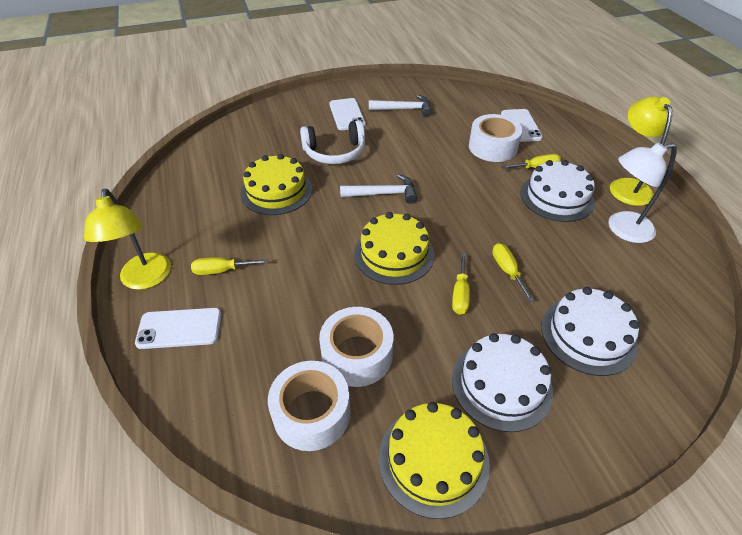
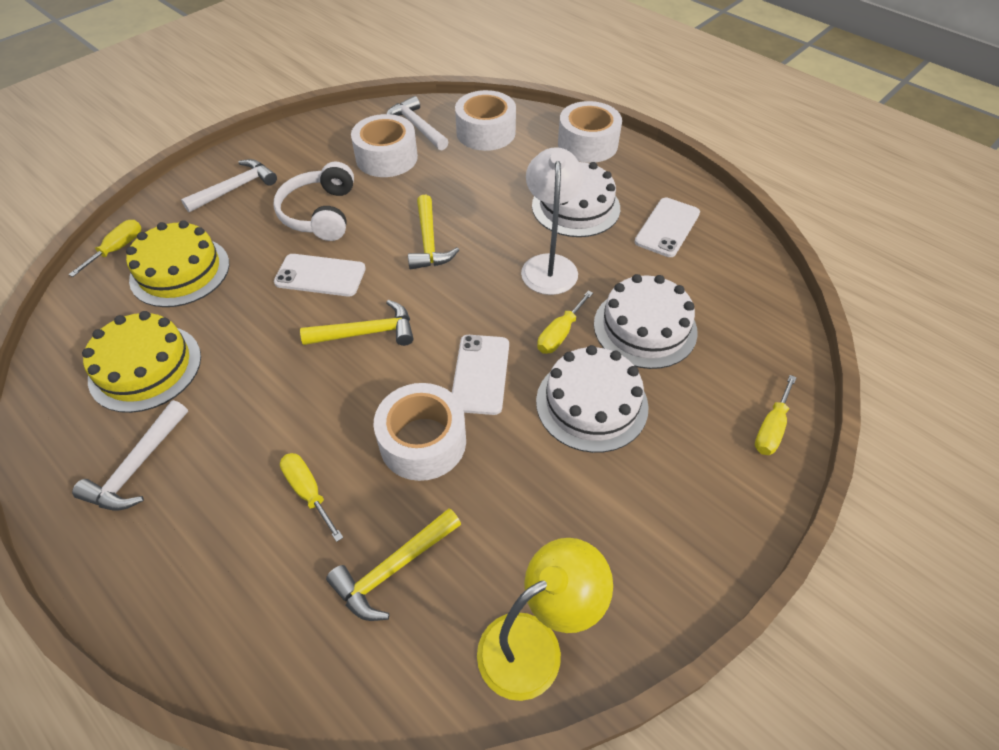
white hammer: 2 -> 3
white tape: 3 -> 4
yellow cake: 3 -> 2
yellow hammer: 0 -> 3
yellow lamp: 2 -> 1

